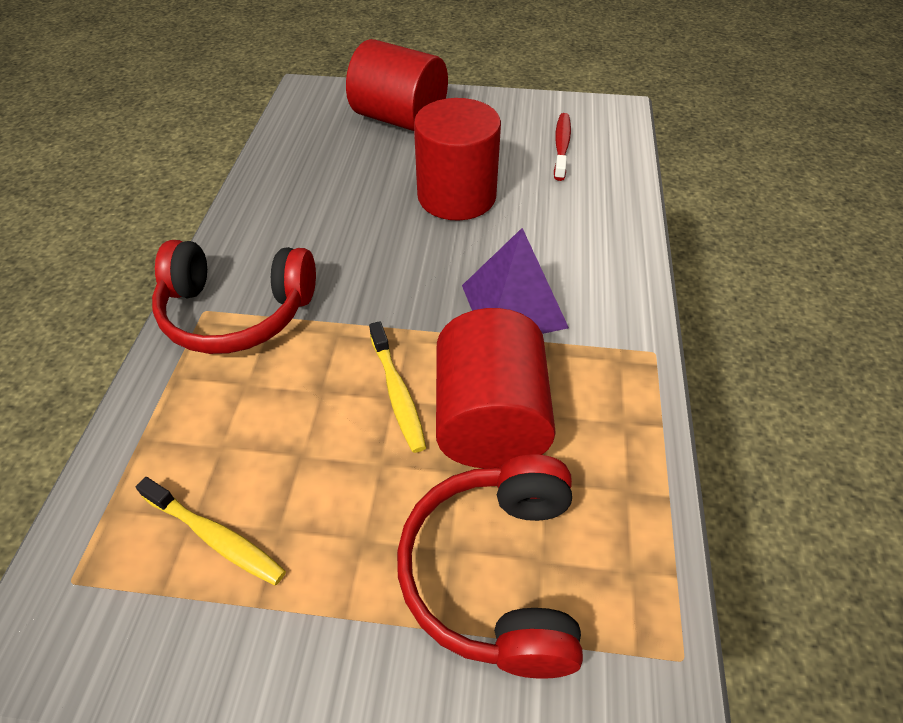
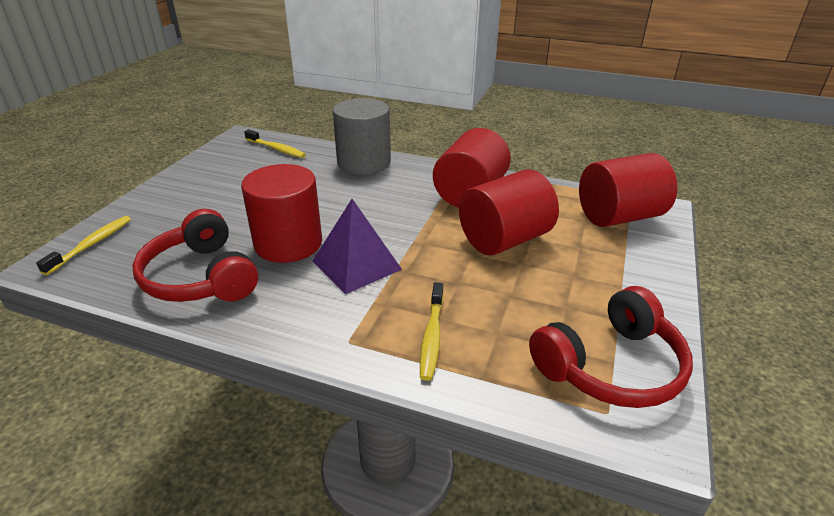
grey cylinder: 0 -> 1
red cylinder: 3 -> 4
red toothbrush: 1 -> 0
yellow toothbrush: 2 -> 3

